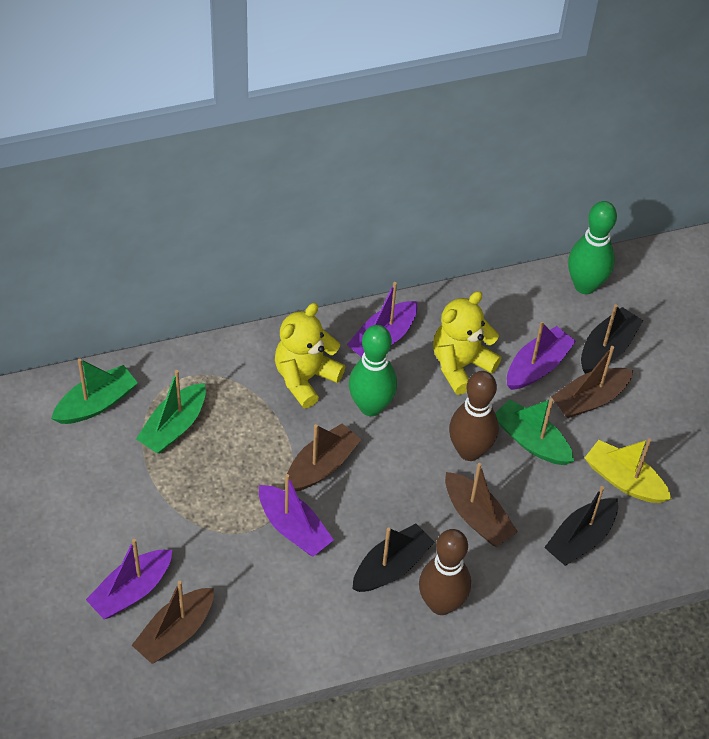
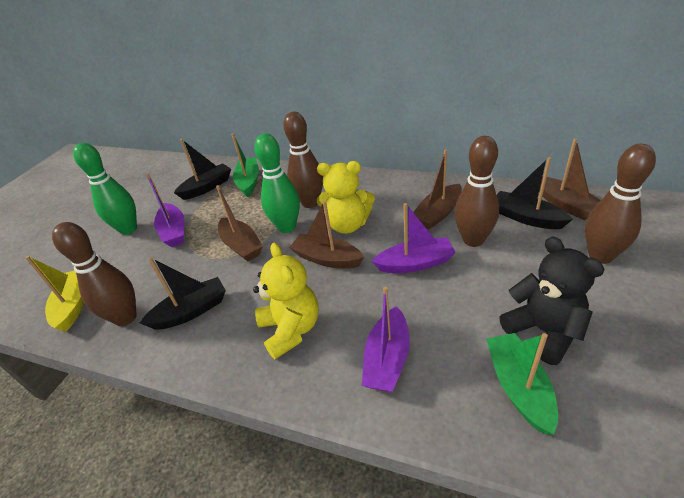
black teddy bear: 0 -> 1
brown bowling pin: 2 -> 4
green boat: 3 -> 2
purple boat: 4 -> 3

